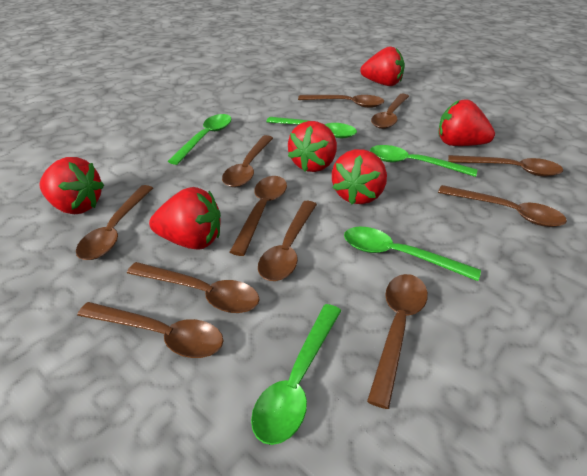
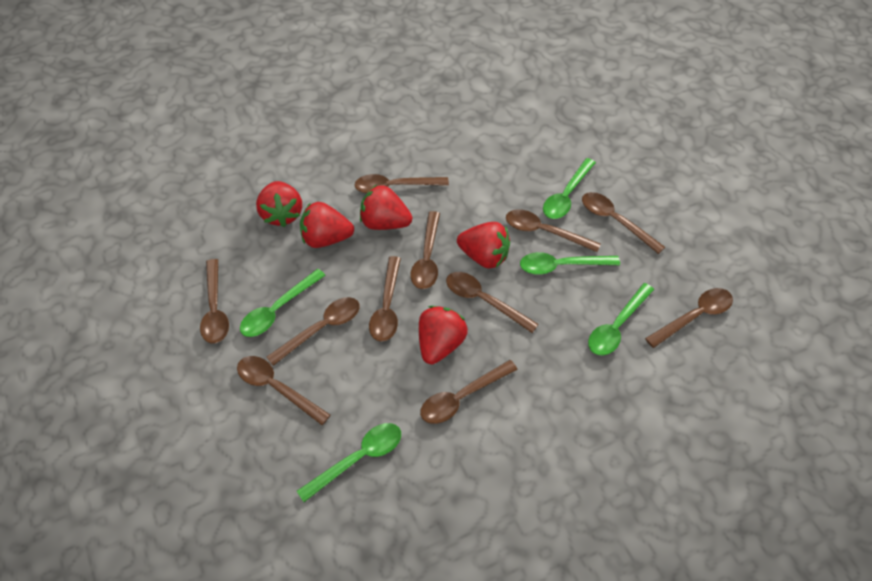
red strawberry: 6 -> 5

